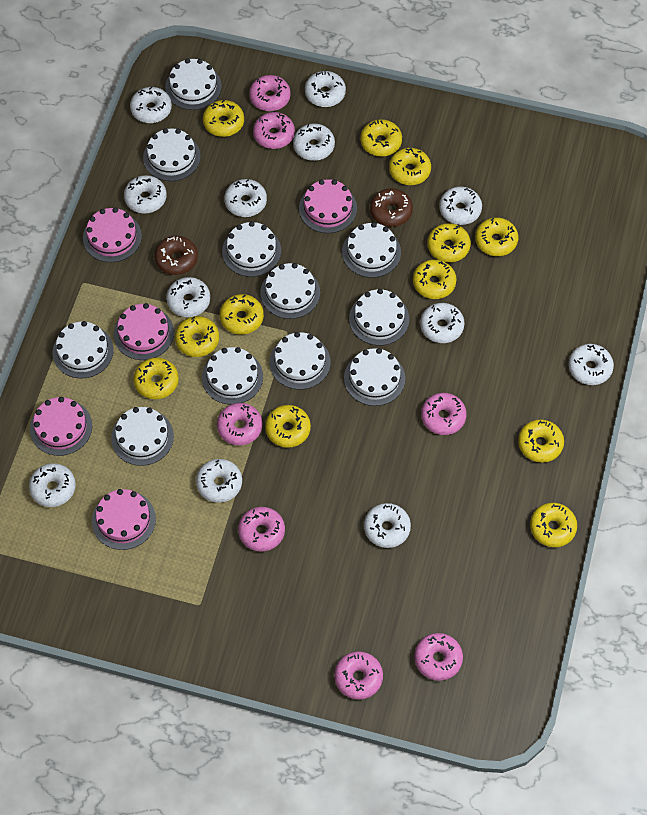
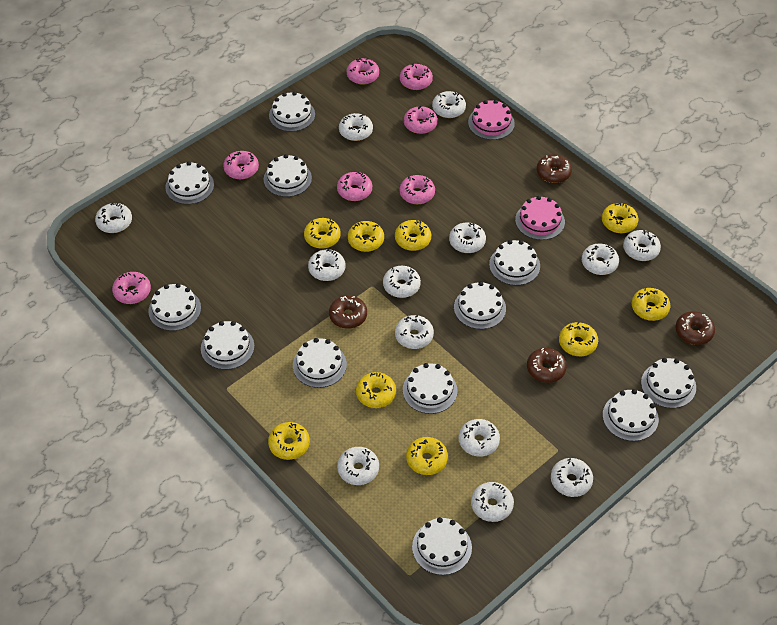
brown donut: 2 -> 4
pink cake: 5 -> 2
white cake: 11 -> 12
white donut: 12 -> 13
yellow donut: 12 -> 9

